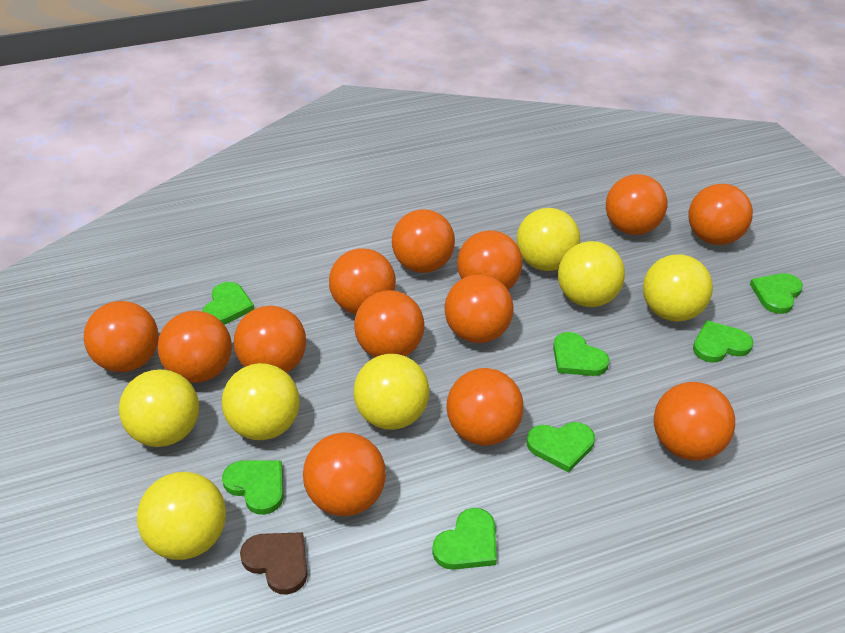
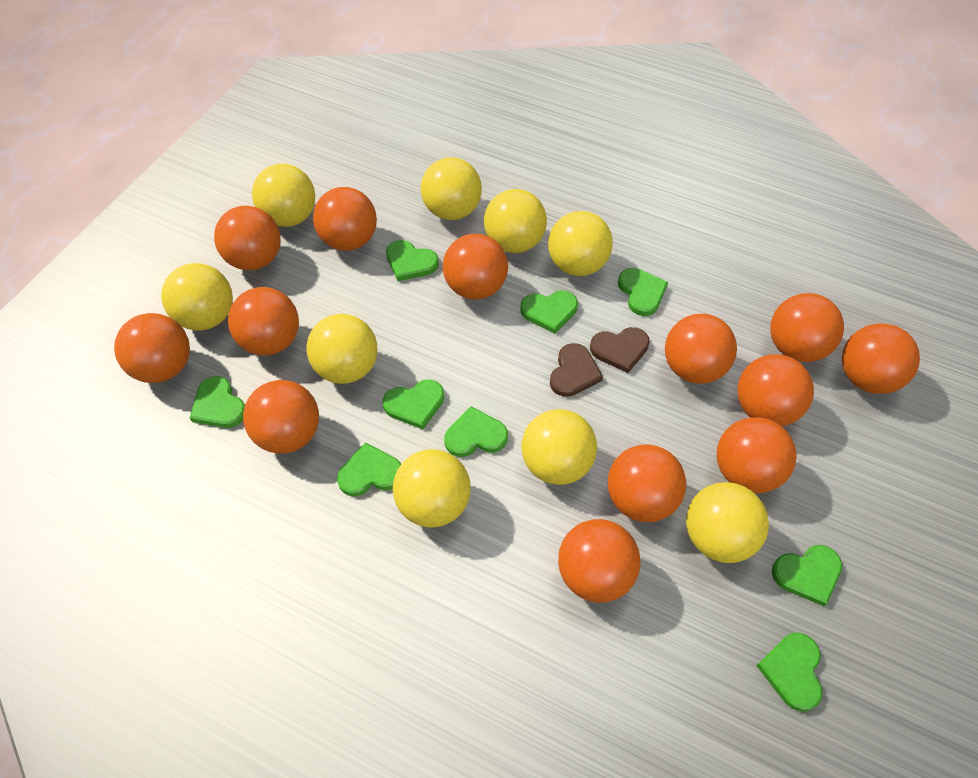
brown heart: 1 -> 2
green heart: 7 -> 9
yellow ball: 7 -> 9

